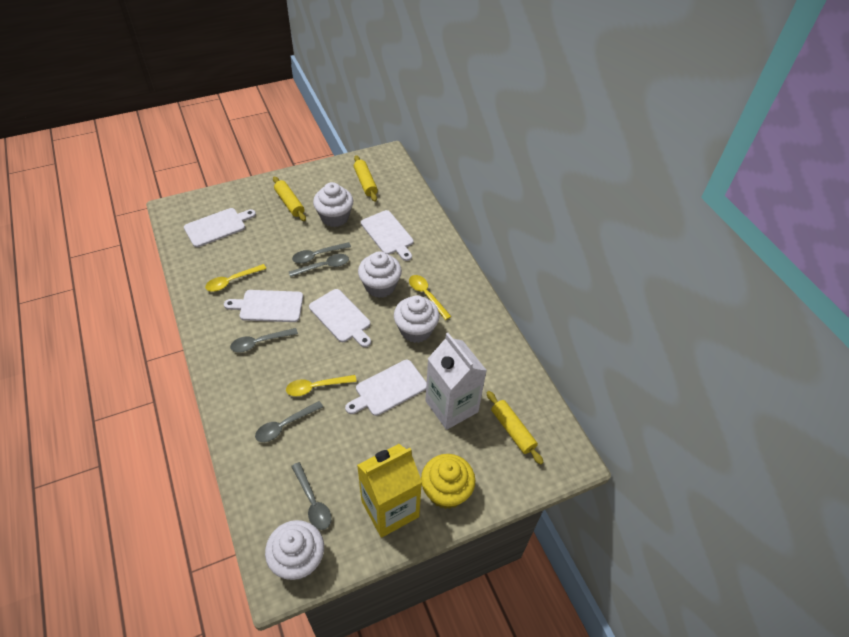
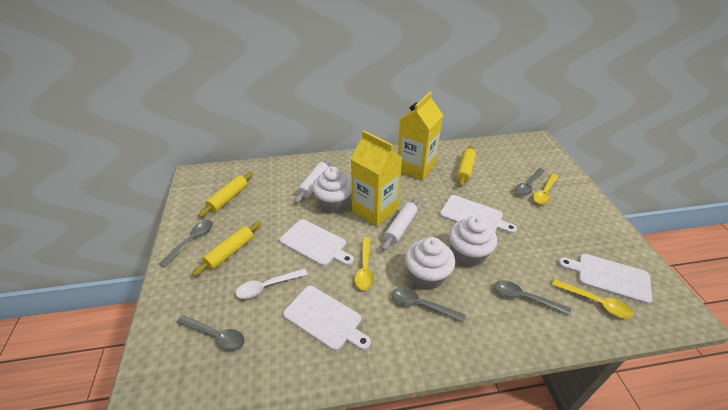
white carton: 1 -> 0
white cupcake: 4 -> 3
white cutting board: 5 -> 4
white rolling pin: 0 -> 2
white spoon: 0 -> 1
yellow carton: 1 -> 2
yellow cupcake: 1 -> 0

